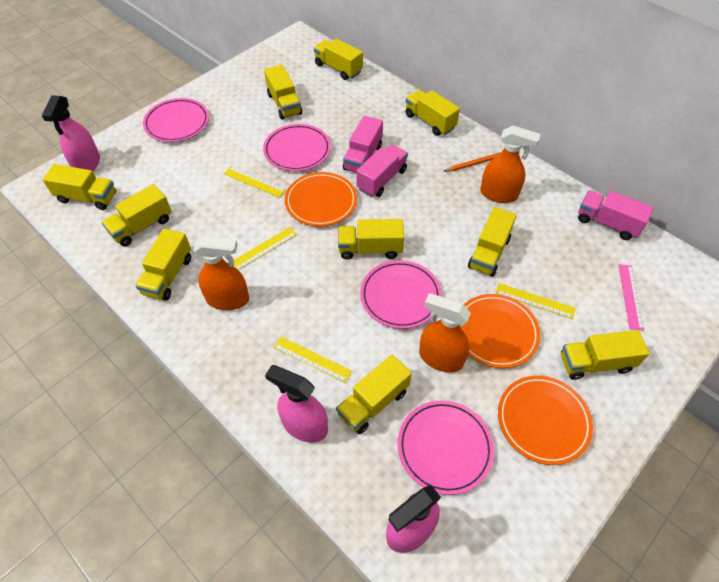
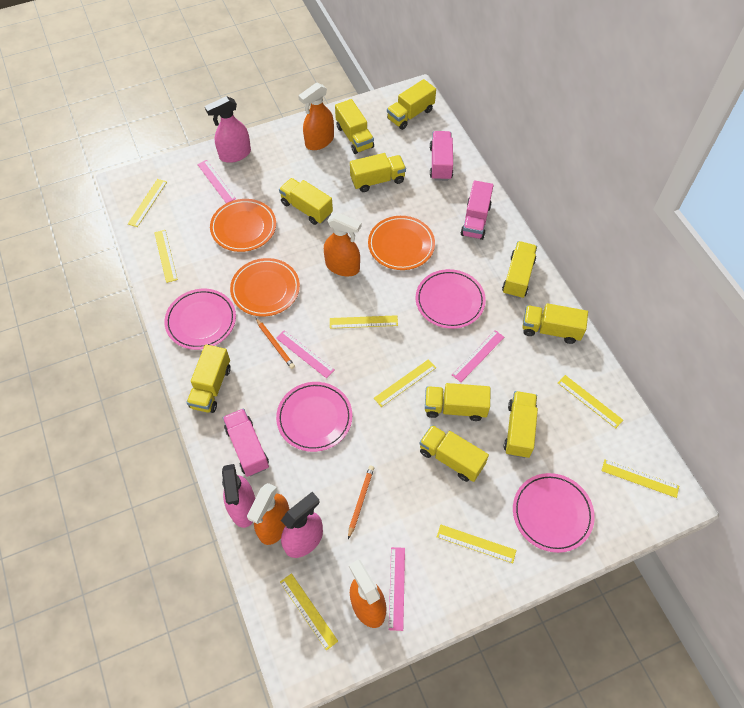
orange pencil: 1 -> 2
orange spray bottle: 3 -> 4
pink ruler: 1 -> 4
yellow ruler: 4 -> 8

